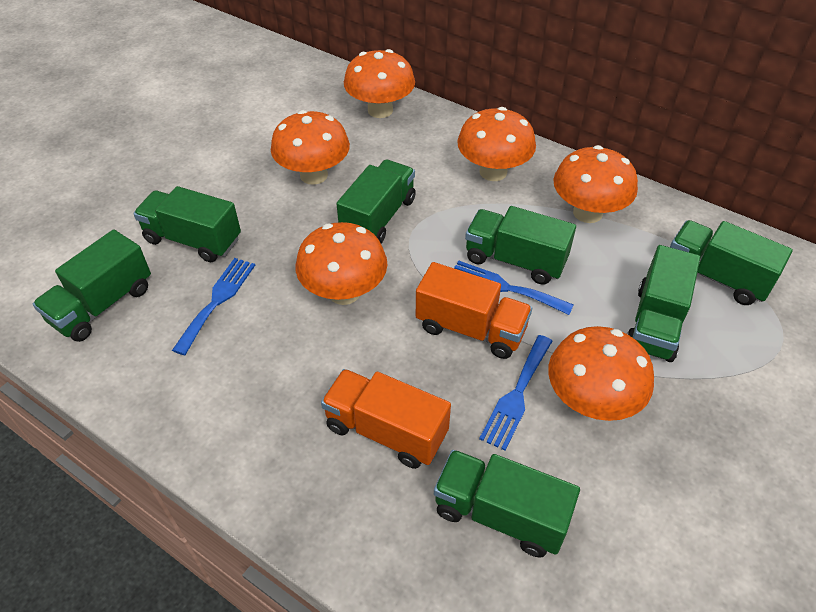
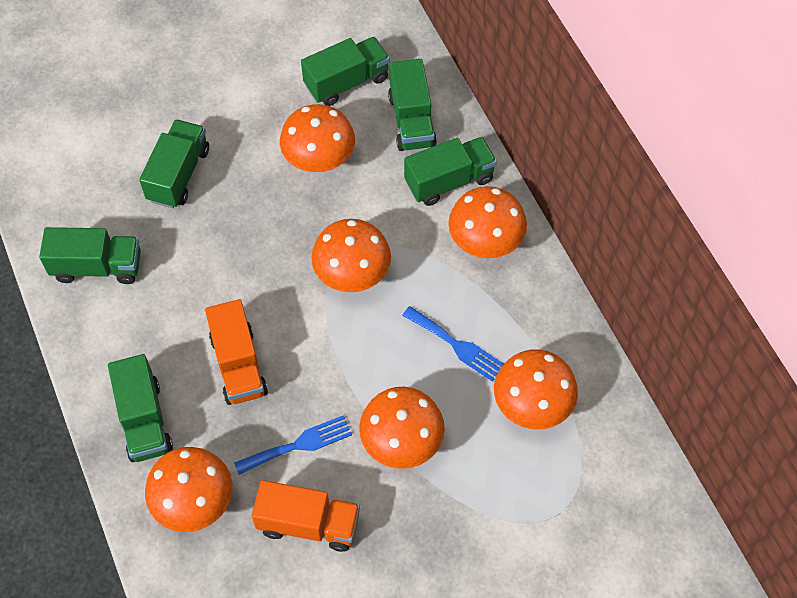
blue fork: 3 -> 2
green truck: 7 -> 6

